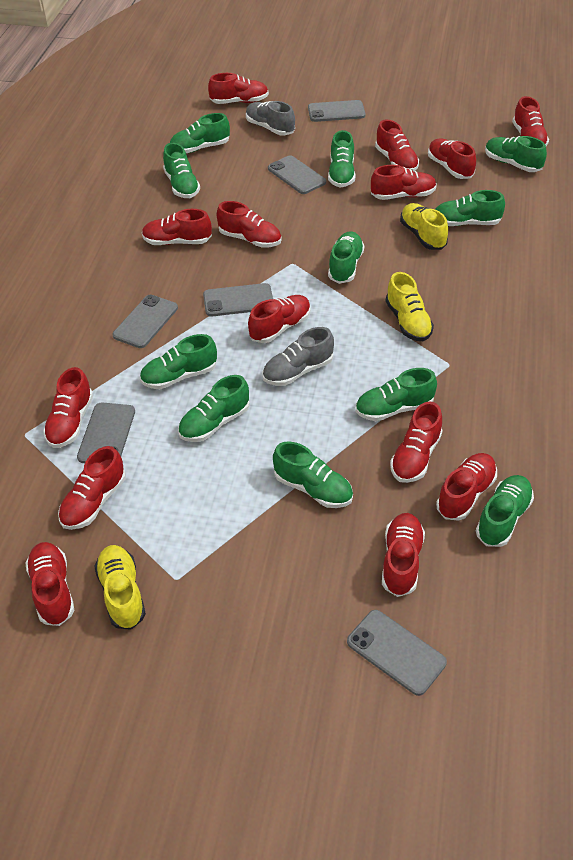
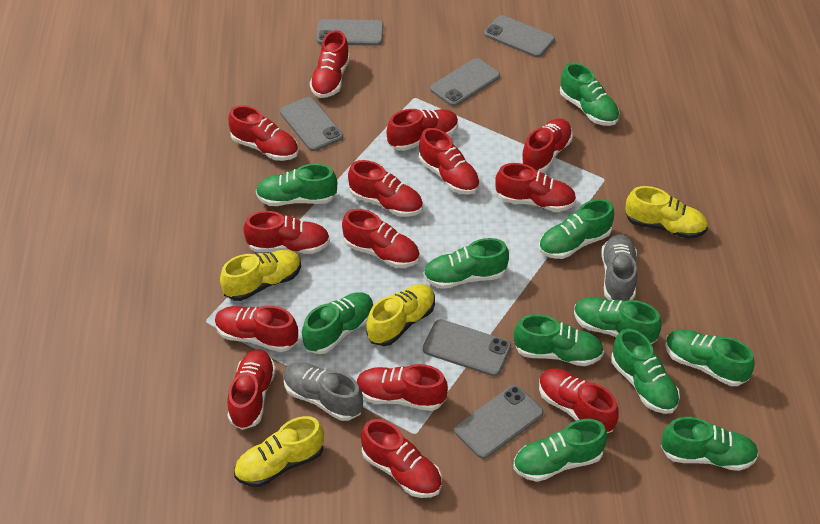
yellow shoe: 3 -> 4

